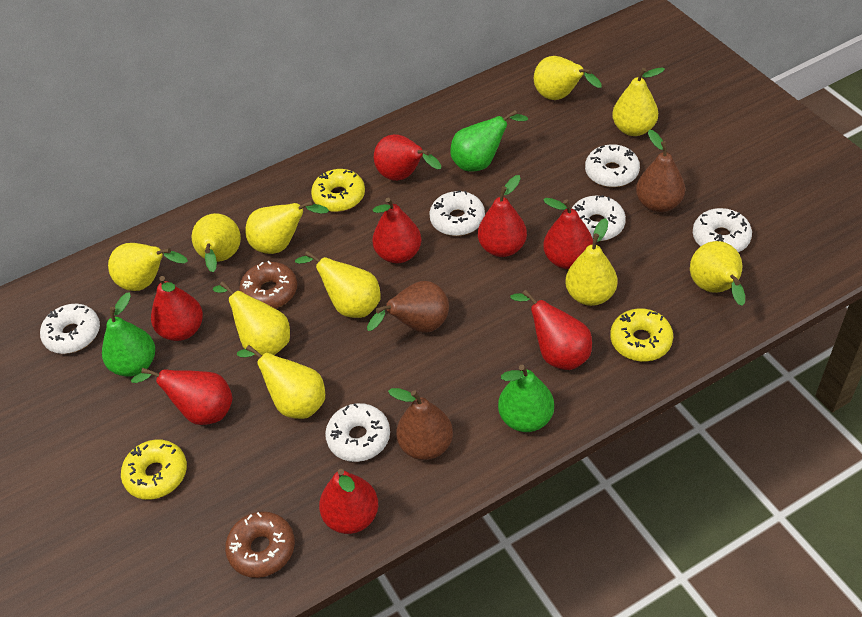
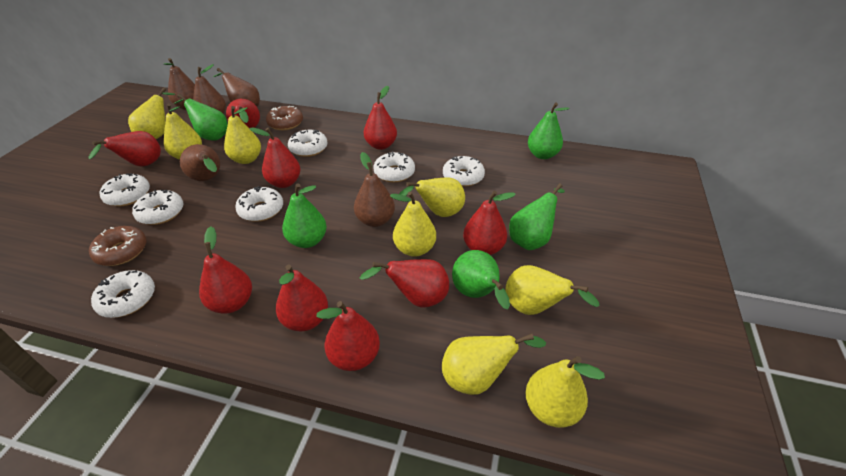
brown pear: 3 -> 5
green pear: 3 -> 5
red pear: 8 -> 9
white donut: 6 -> 7
yellow donut: 3 -> 0
yellow pear: 10 -> 8

